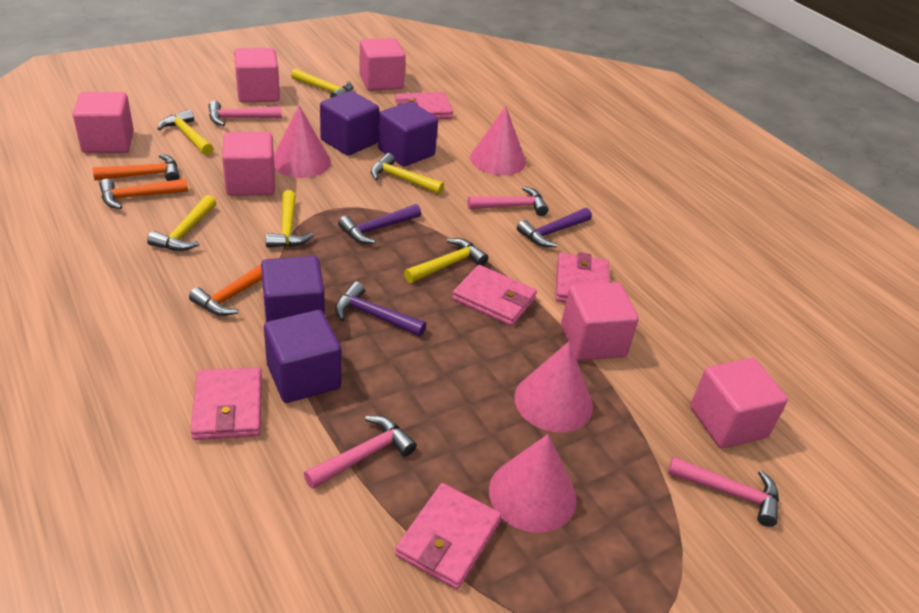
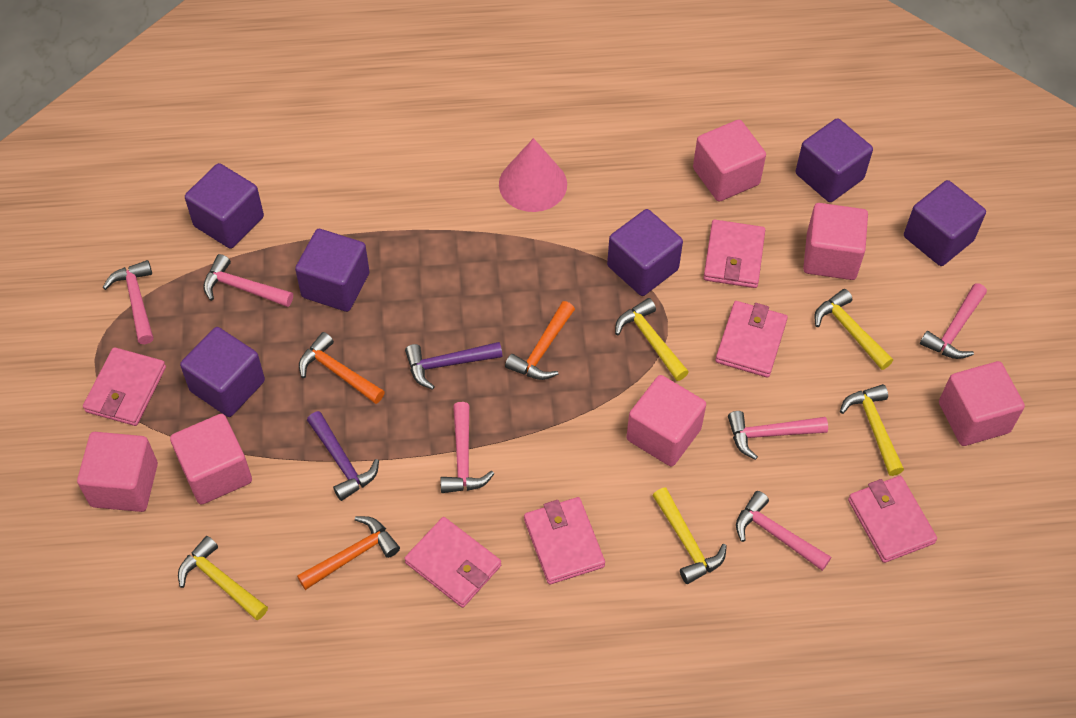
pink cone: 4 -> 1
pink hammer: 4 -> 6
pink wallet: 5 -> 6
purple cube: 4 -> 6
purple hammer: 3 -> 2
yellow hammer: 6 -> 5

